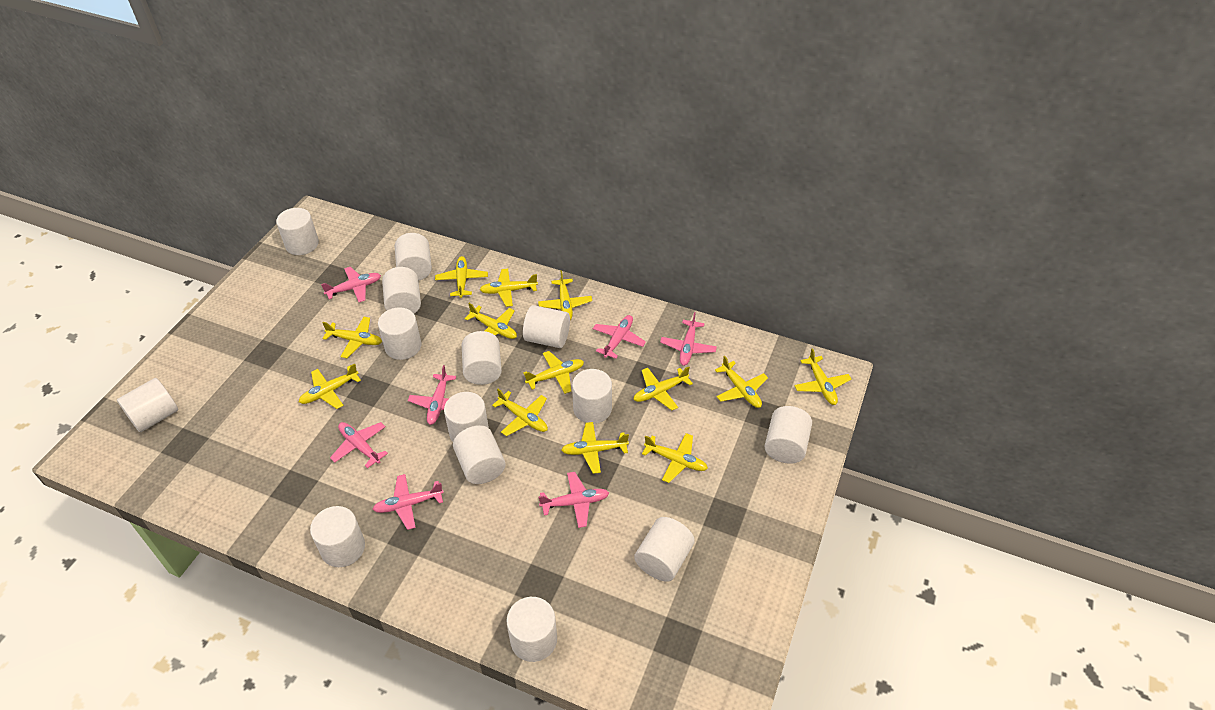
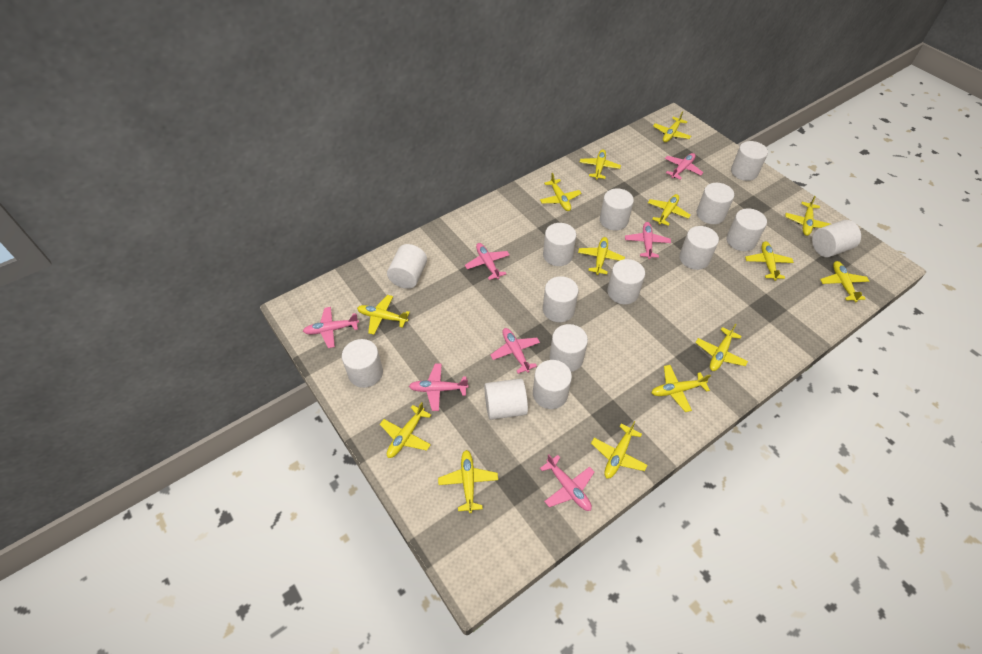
yellow plane: 13 -> 14

